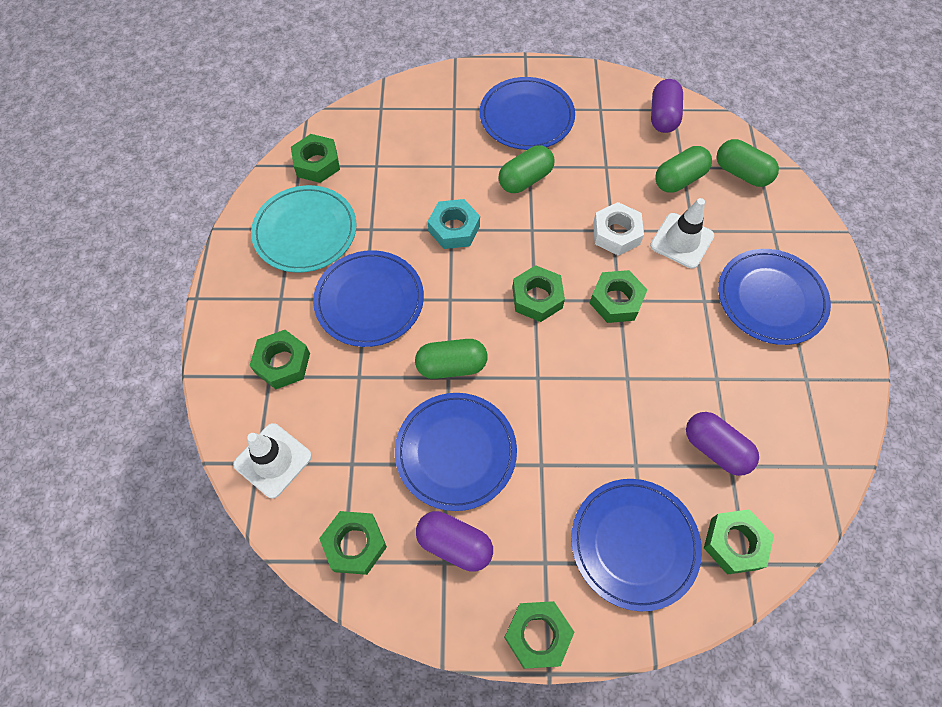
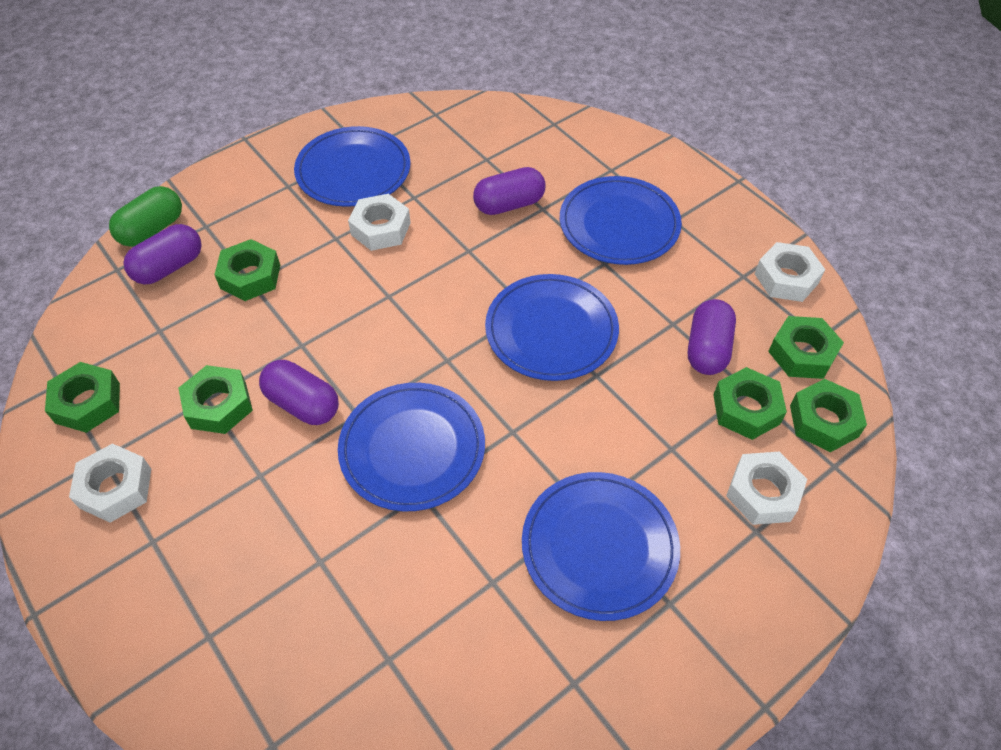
green capsule: 4 -> 1
green nut: 7 -> 6
purple capsule: 3 -> 4
turquoise nut: 1 -> 0
turquoise plate: 1 -> 0
white nut: 1 -> 4
white traffic cone: 2 -> 0

